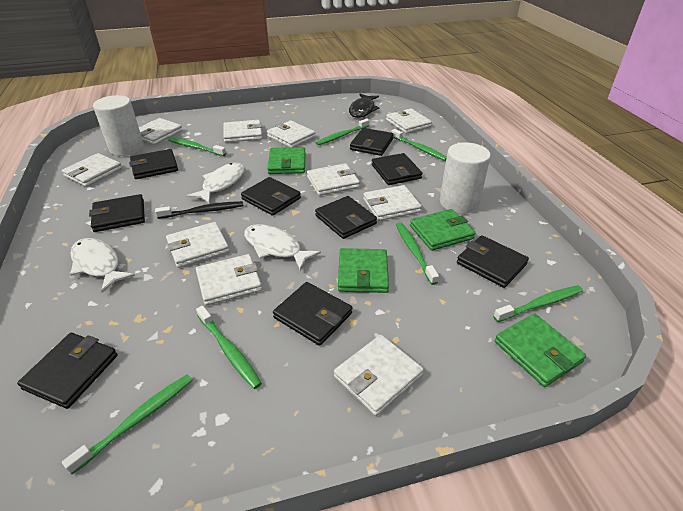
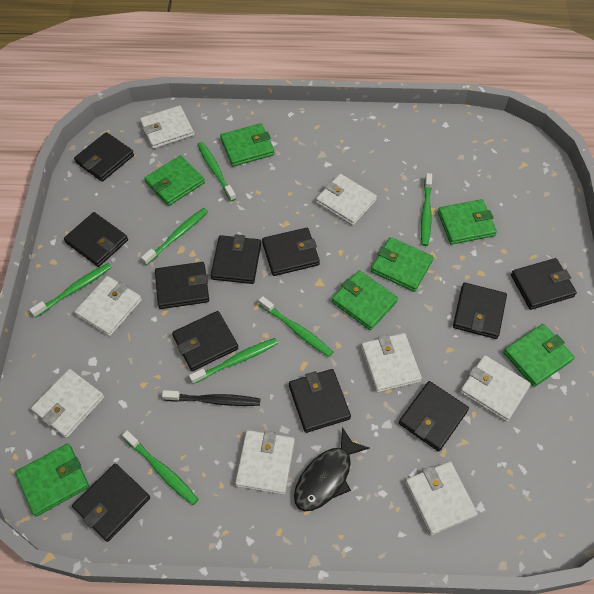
black wallet: 9 -> 11
green wallet: 4 -> 7
white cylinder: 2 -> 0
white fish: 3 -> 0
white wallet: 10 -> 8

